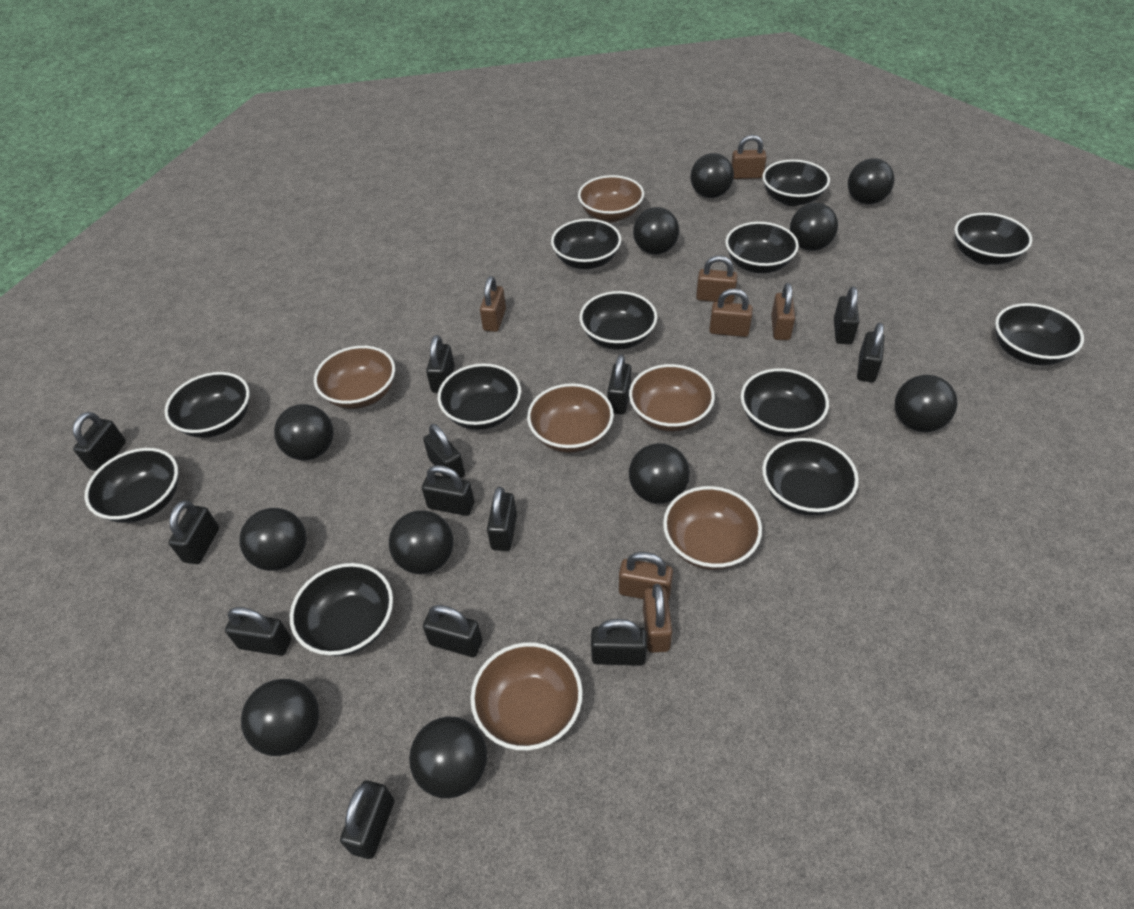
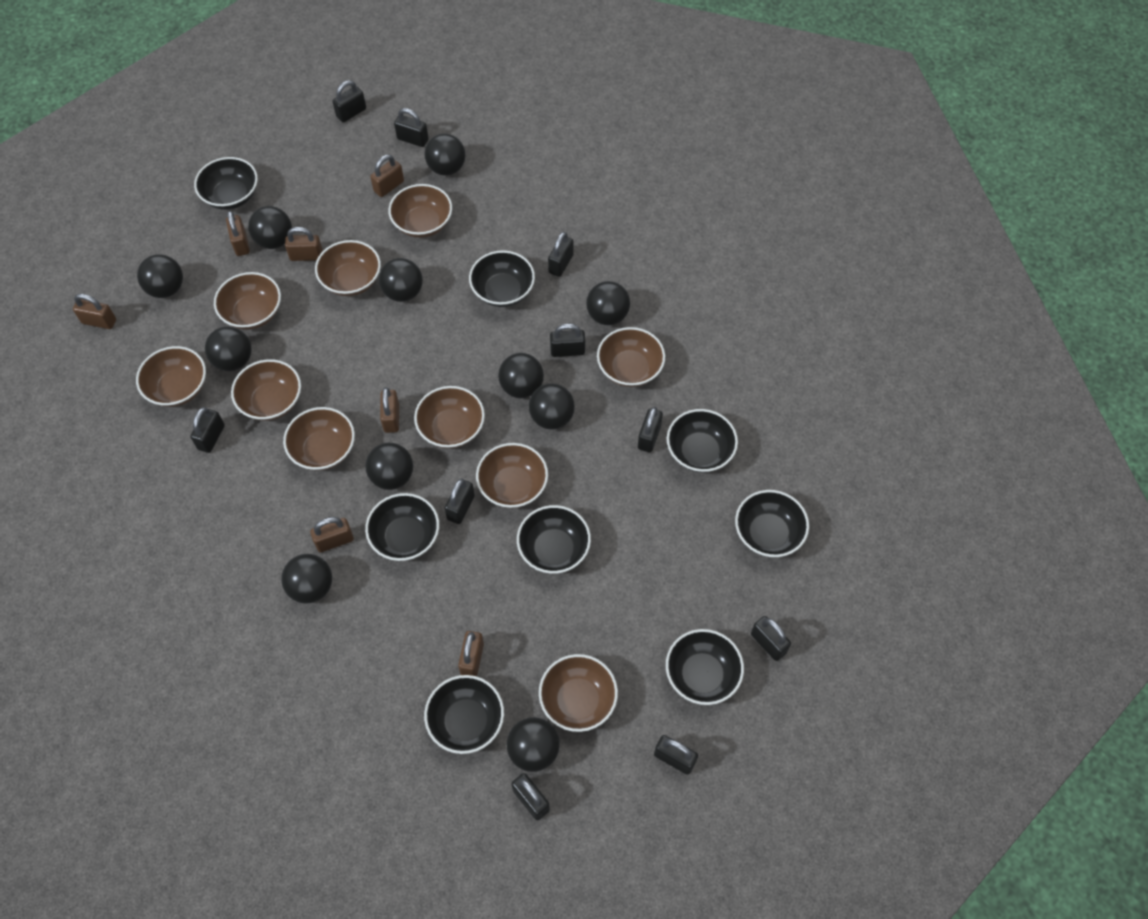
black bowl: 12 -> 8
black padlock: 13 -> 10
brown bowl: 6 -> 10

